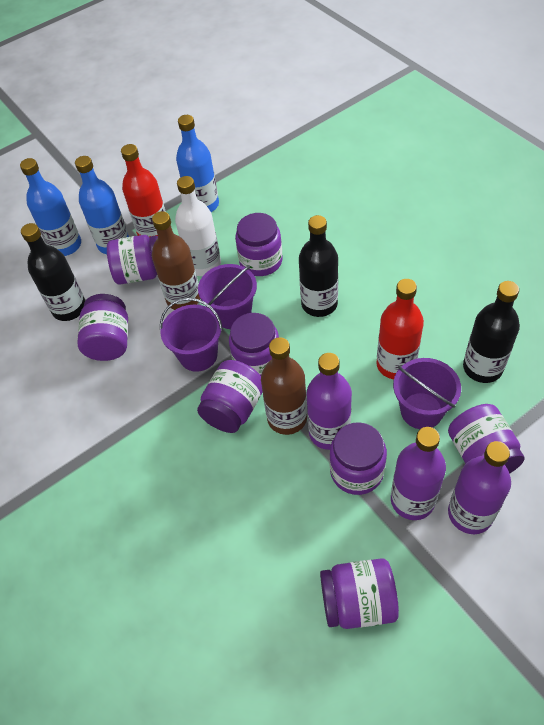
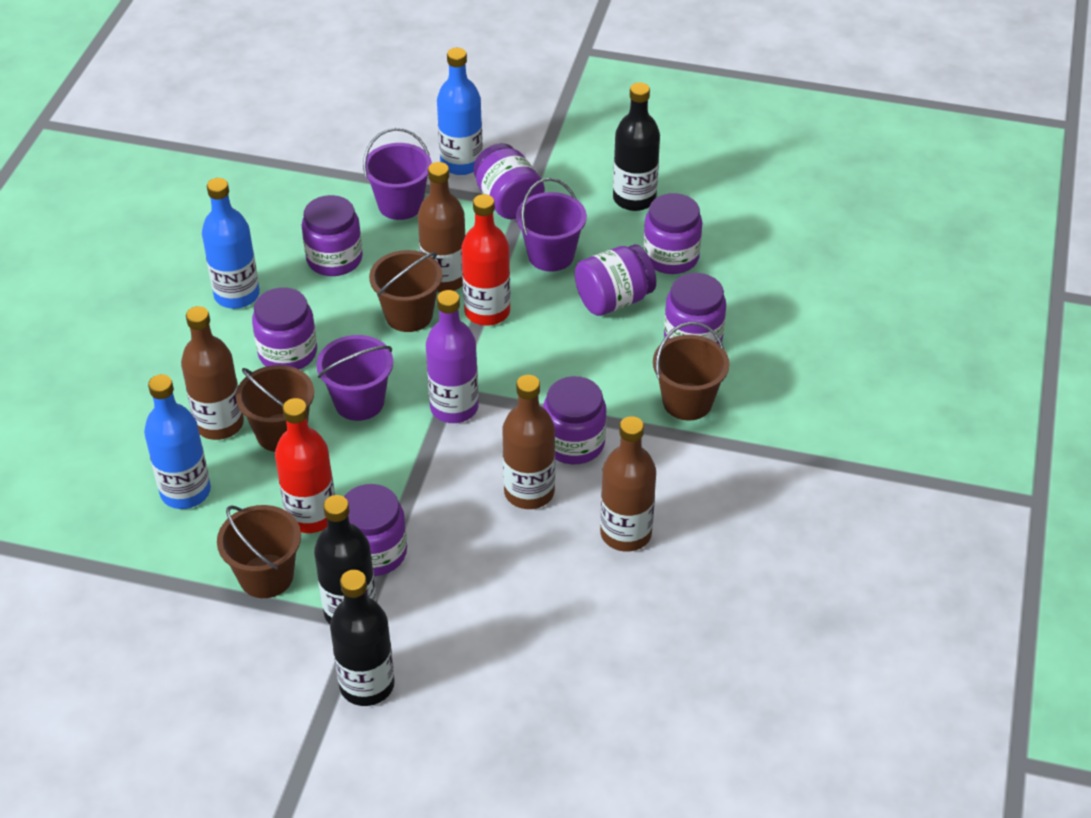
brown bottle: 2 -> 4
brown bucket: 0 -> 4
purple bottle: 3 -> 1
white bottle: 1 -> 0

